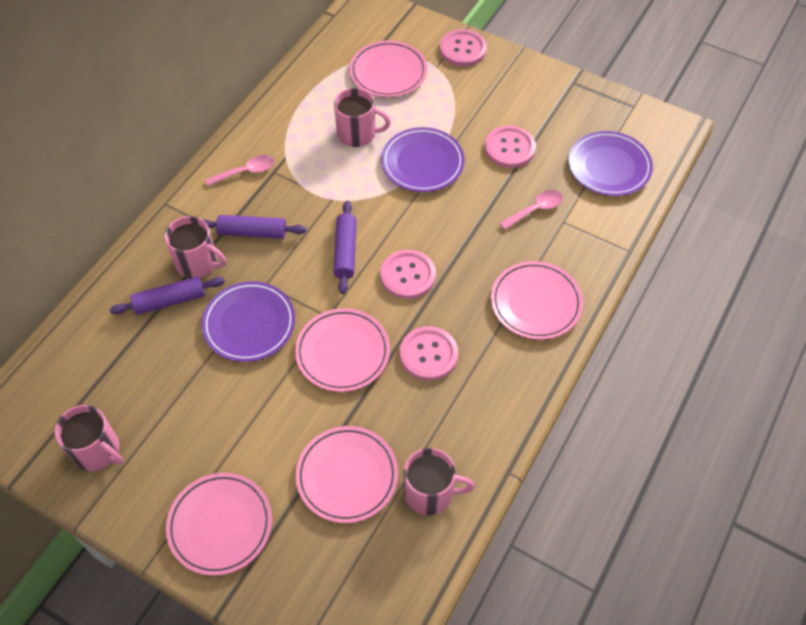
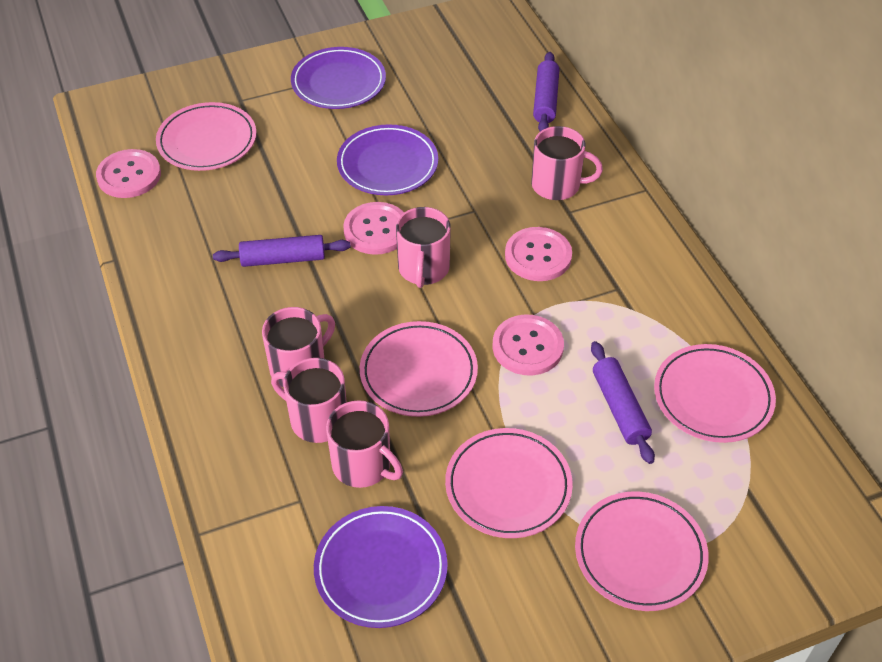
pink mug: 4 -> 5
pink spoon: 2 -> 0

